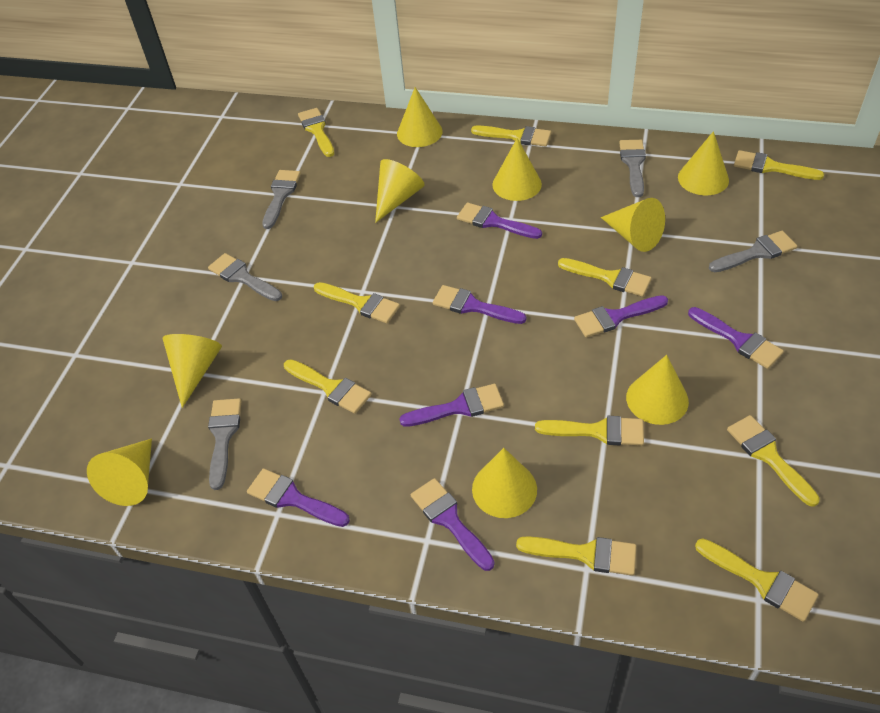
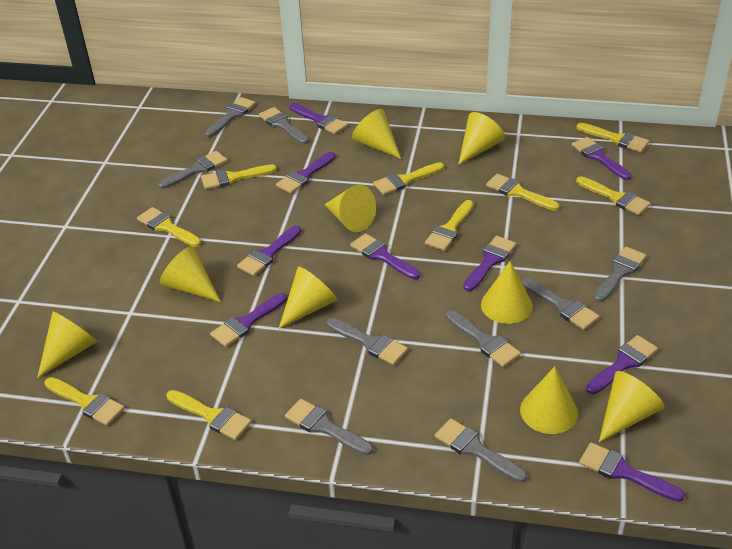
grey brush: 5 -> 9
purple brush: 7 -> 9
yellow brush: 10 -> 9

